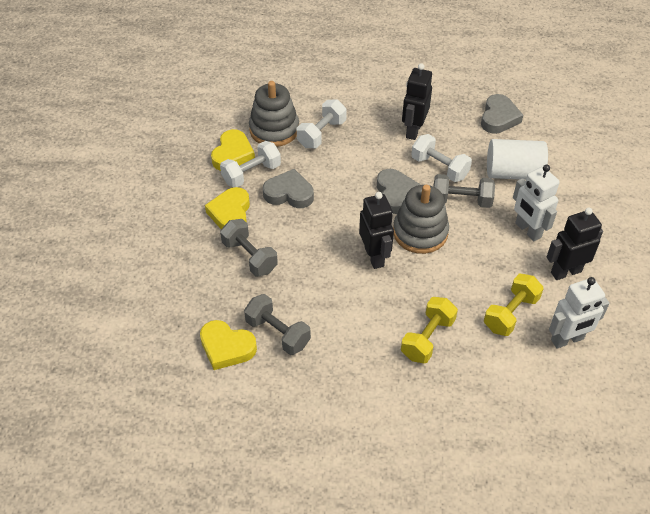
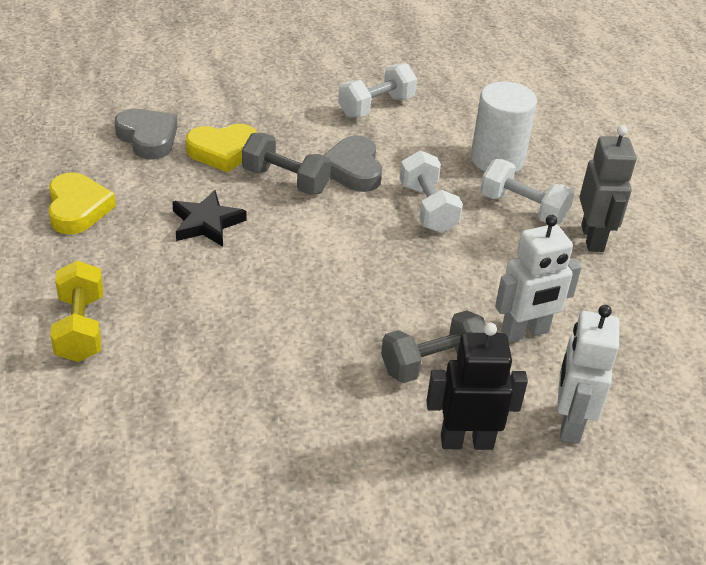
black robot: 3 -> 1
black star: 0 -> 1
grey dumbbell: 3 -> 2
grey heart: 3 -> 2
grey robot: 0 -> 1
grey stacking toy: 2 -> 0
yellow dumbbell: 2 -> 1
yellow heart: 3 -> 2

